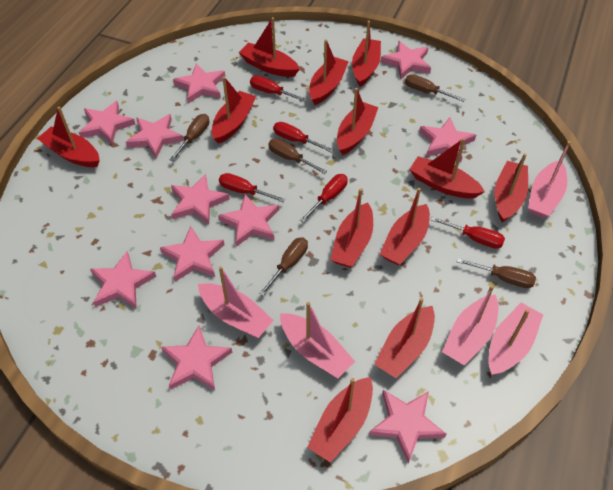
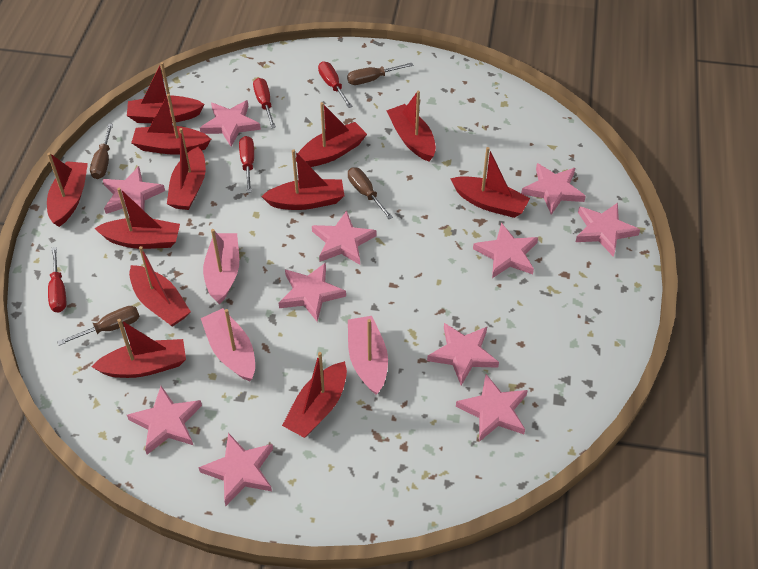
brown screwdriver: 5 -> 4
pink boat: 5 -> 3
red screwdriver: 5 -> 4

